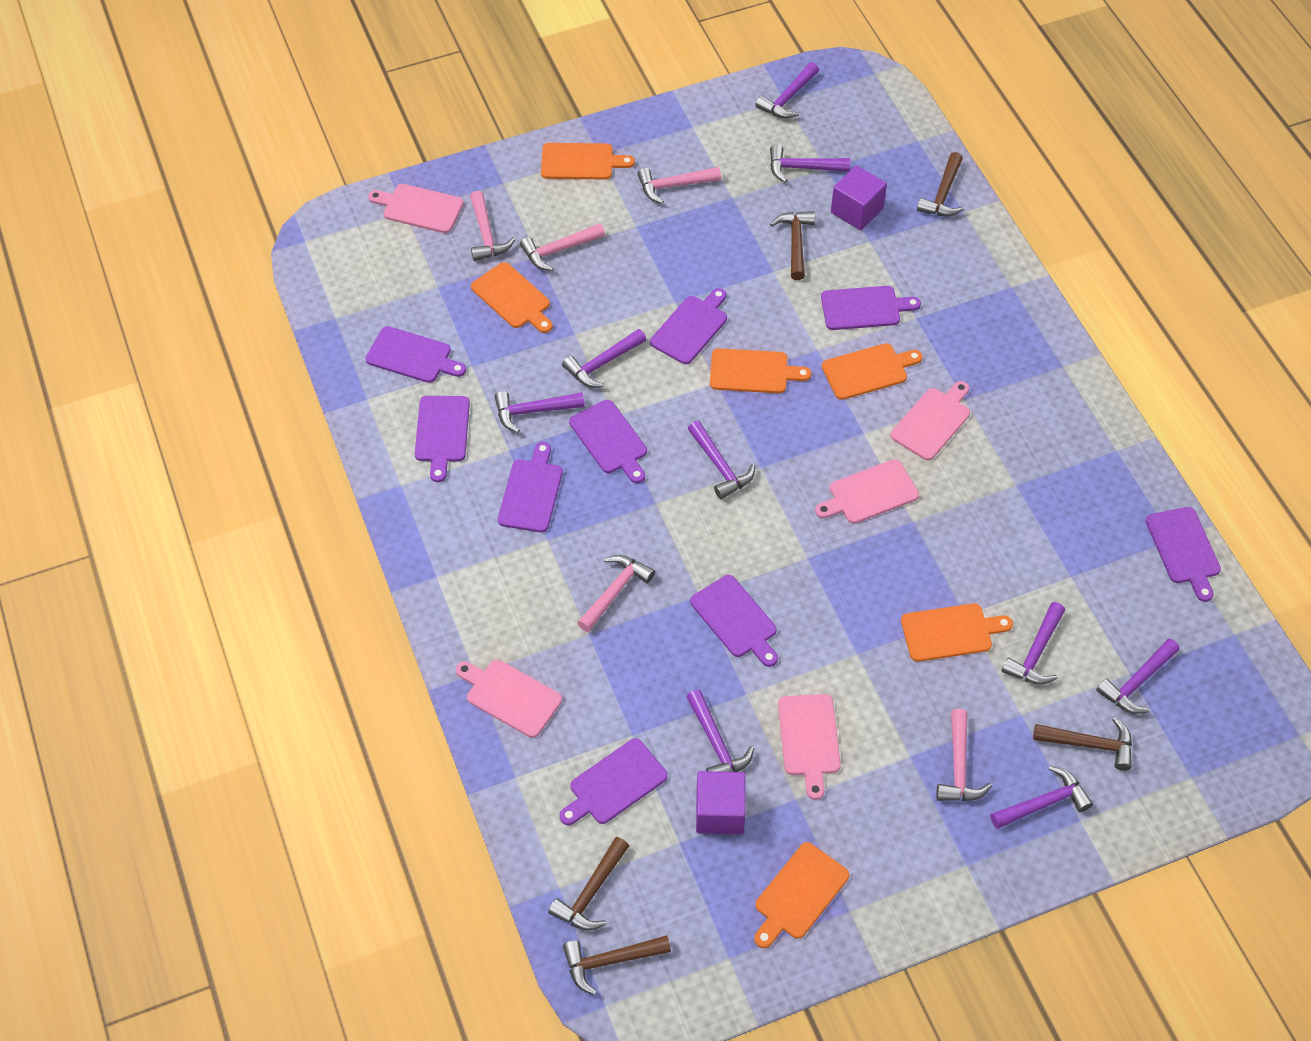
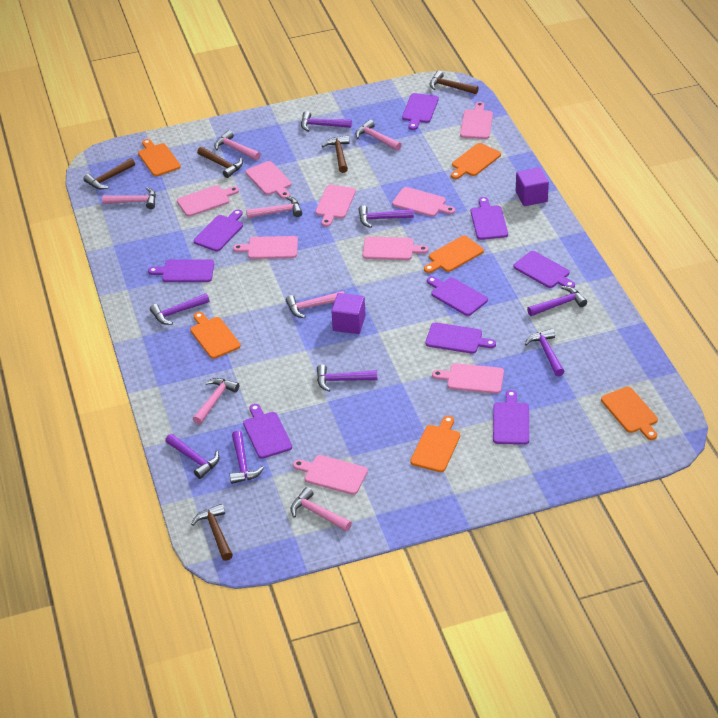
pink cutting board: 5 -> 9
pink hammer: 5 -> 7
purple hammer: 9 -> 8

